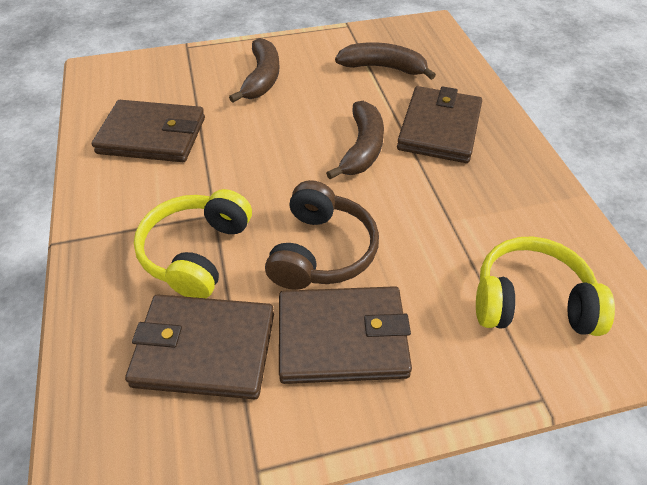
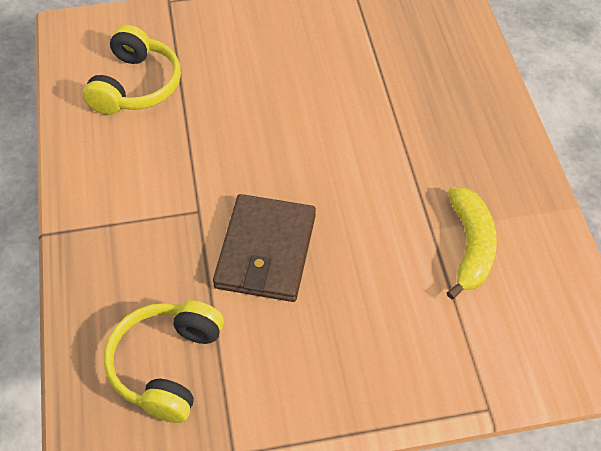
brown banana: 3 -> 0
brown headphones: 1 -> 0
brown wallet: 4 -> 1
yellow banana: 0 -> 1

